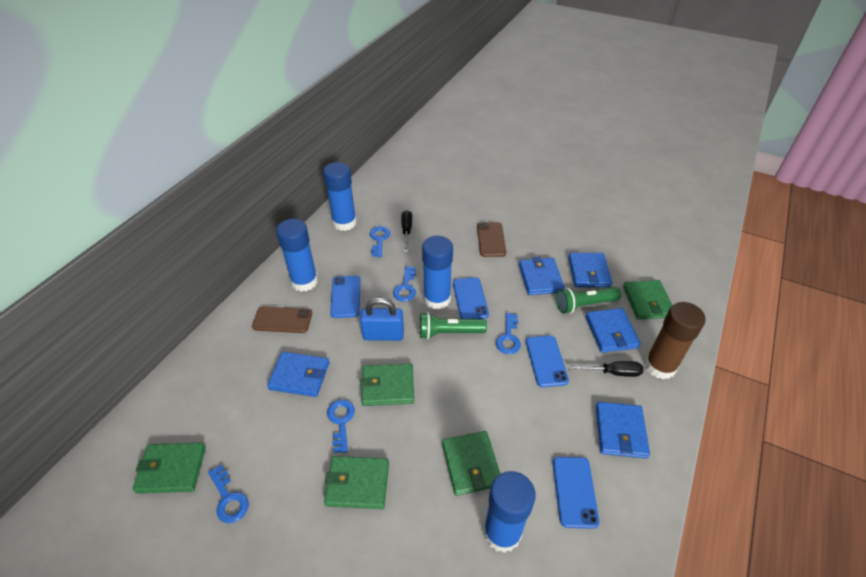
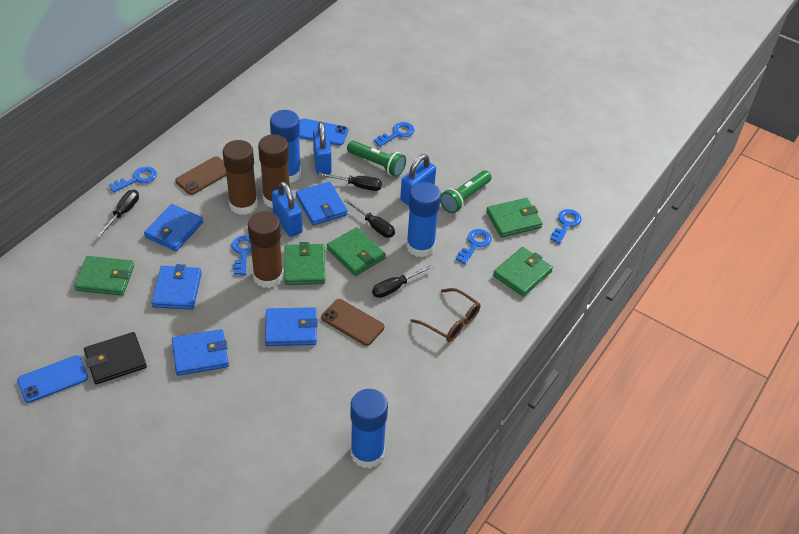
black screwdriver: 2 -> 4
black wallet: 0 -> 1
blue glue stick: 4 -> 3
blue padlock: 1 -> 3
blue phone: 4 -> 2
brown glasses: 0 -> 1
brown glue stick: 1 -> 3

